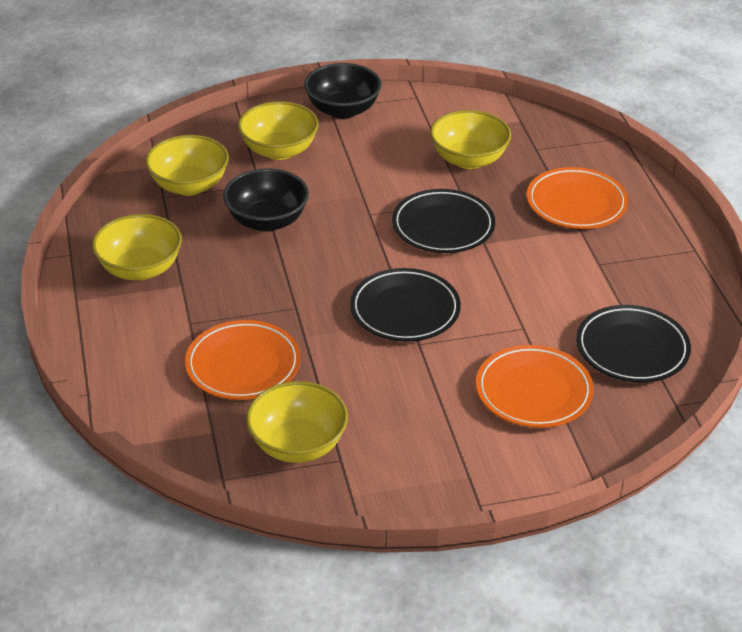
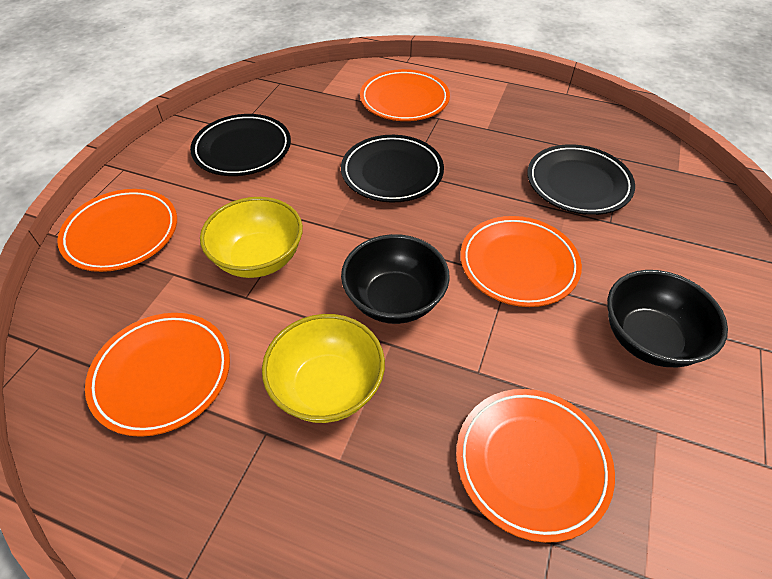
orange plate: 3 -> 5
yellow bowl: 5 -> 2

